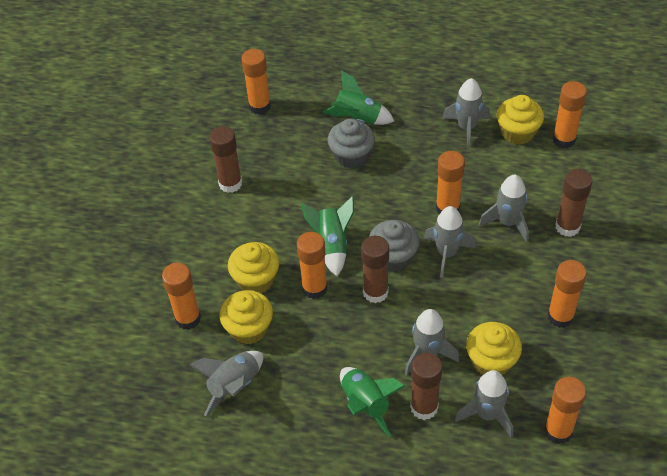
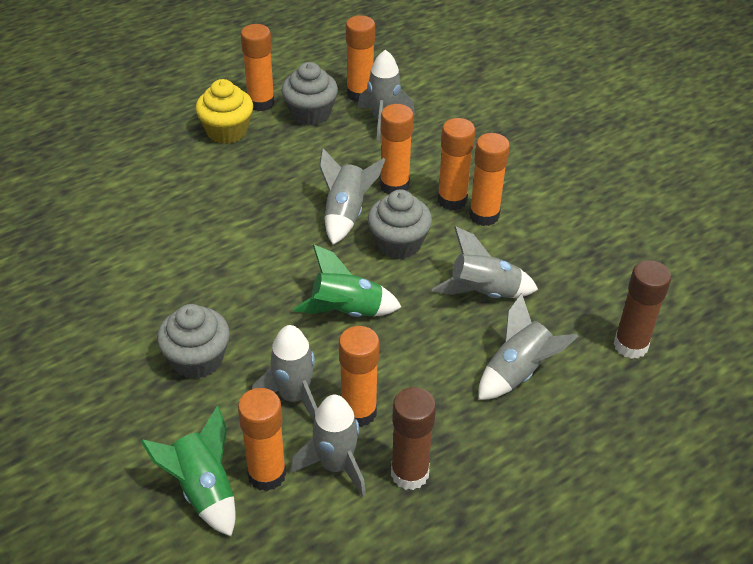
brown glue stick: 4 -> 2
green rocket: 3 -> 2
grey cupcake: 2 -> 3
yellow cupcake: 4 -> 1

